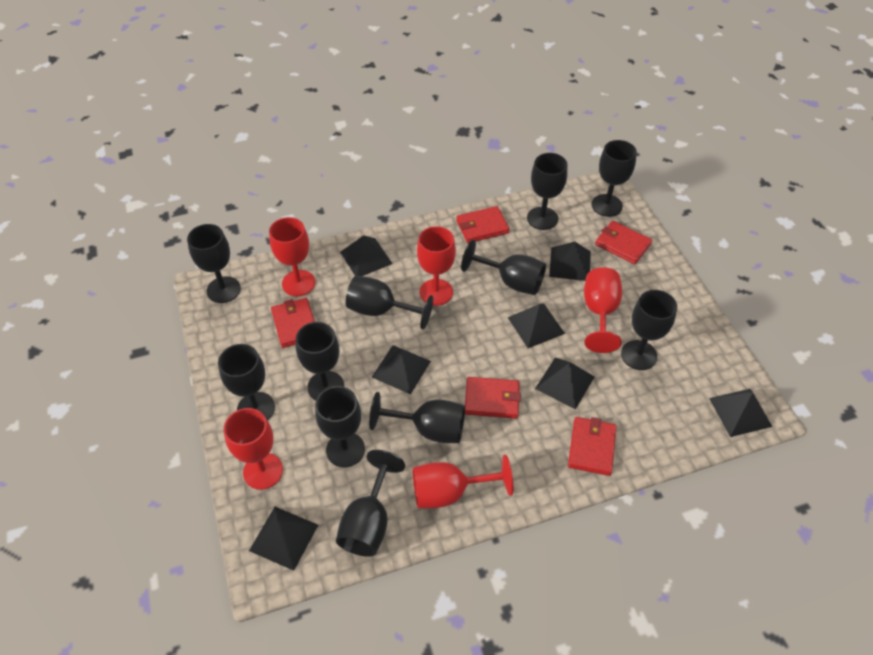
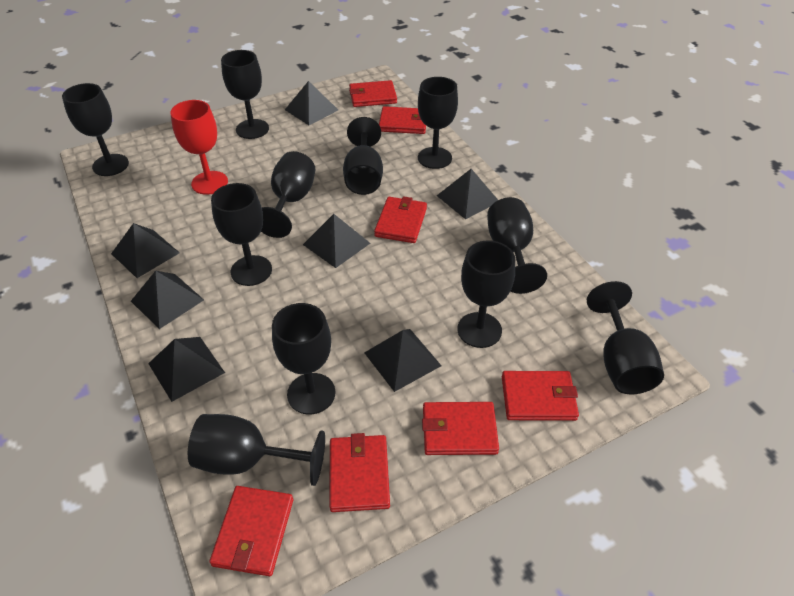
red goblet: 5 -> 1
red wallet: 5 -> 7

